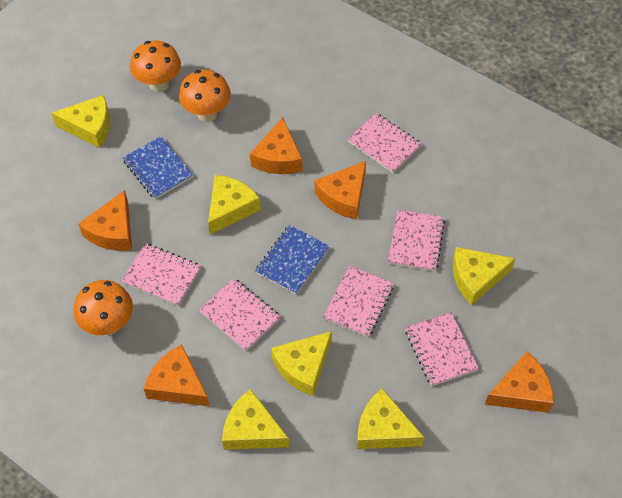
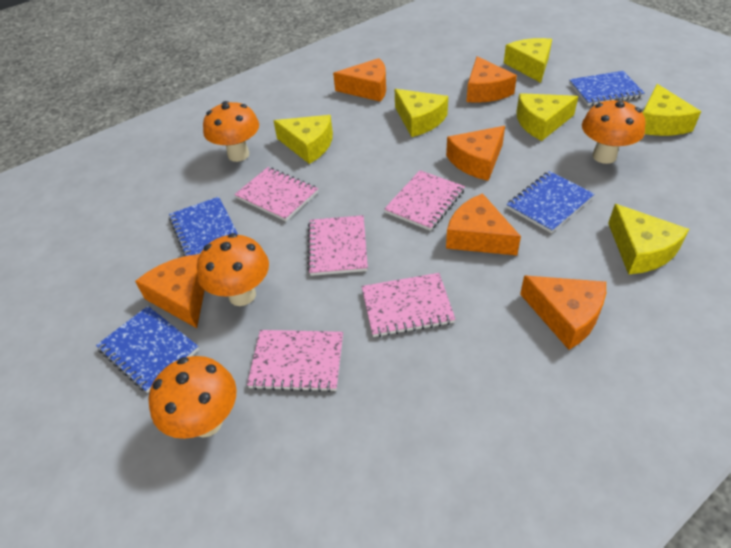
blue notebook: 2 -> 4
orange cheese: 5 -> 6
orange mushroom: 3 -> 4
pink notebook: 6 -> 5

